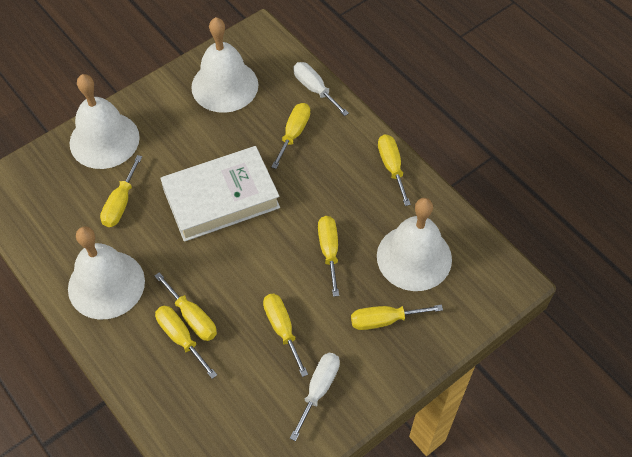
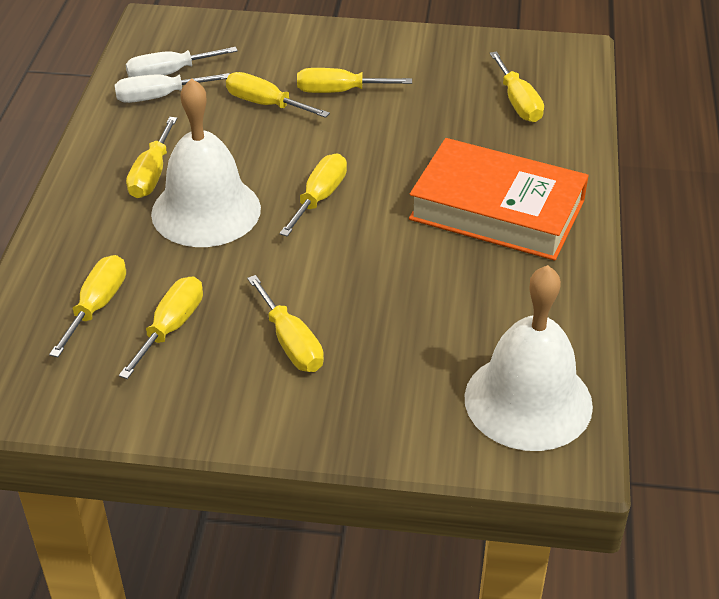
orange book: 0 -> 1
white bell: 4 -> 2
white book: 1 -> 0

